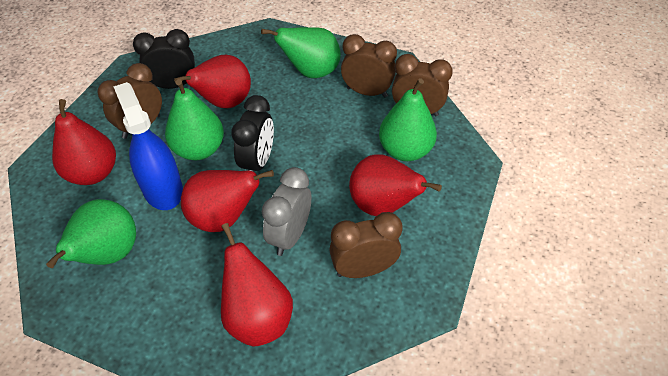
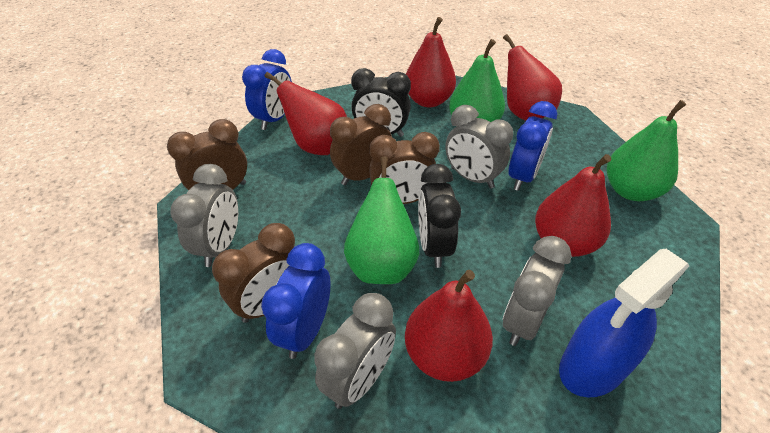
blue clock: 0 -> 3
green pear: 4 -> 3
grey clock: 1 -> 4

